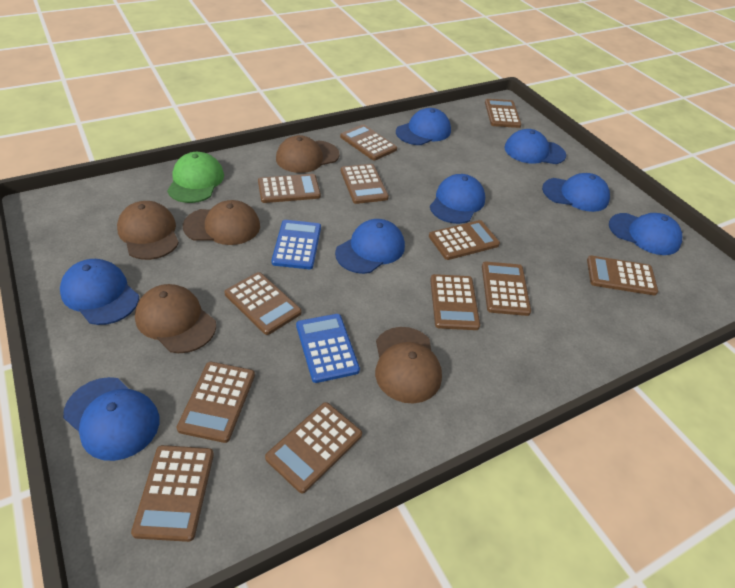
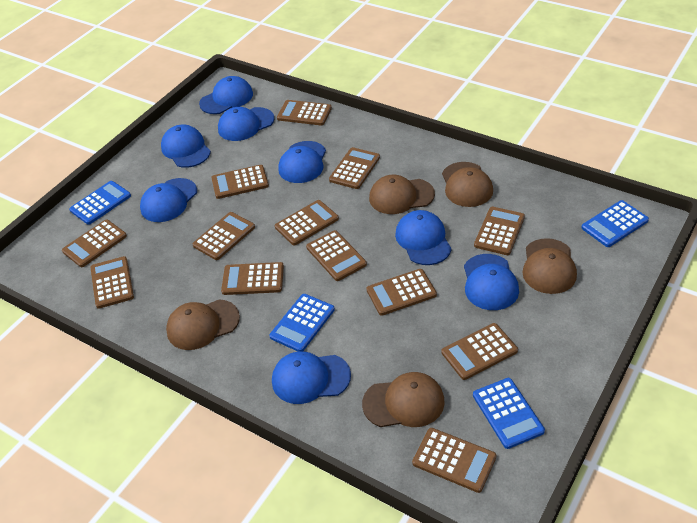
blue calculator: 2 -> 4
brown calculator: 12 -> 13
green cap: 1 -> 0

